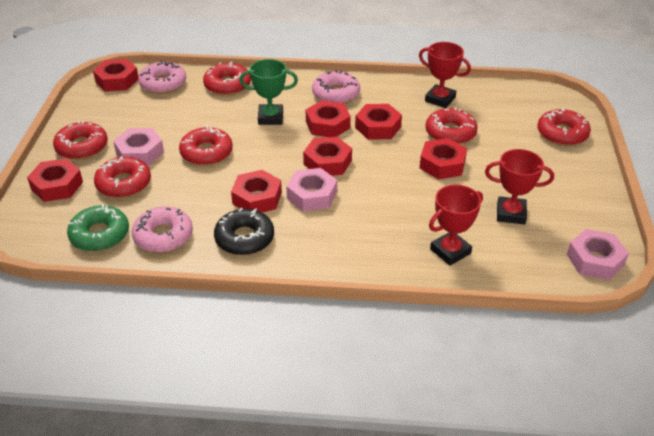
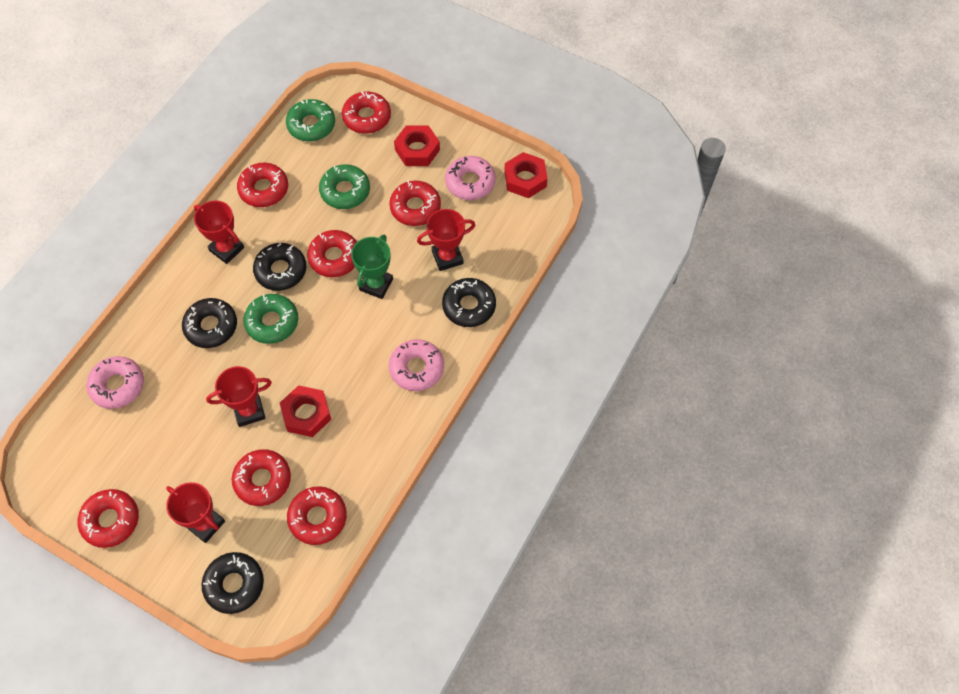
black donut: 1 -> 4
green donut: 1 -> 3
pink nut: 3 -> 0
red donut: 6 -> 7
red nut: 7 -> 3
red trophy: 3 -> 4

